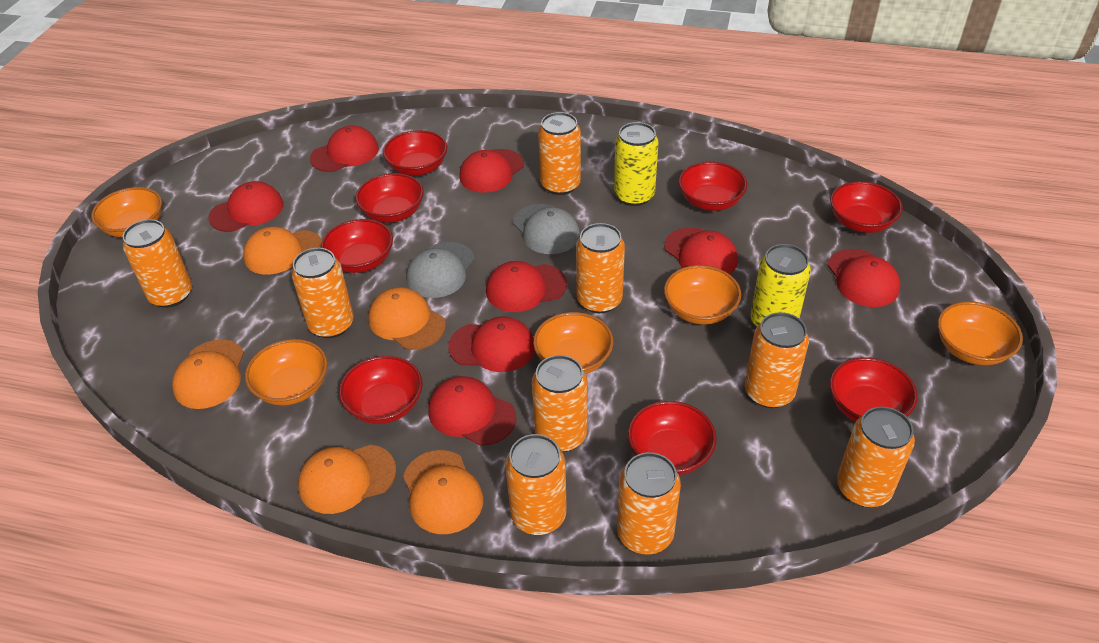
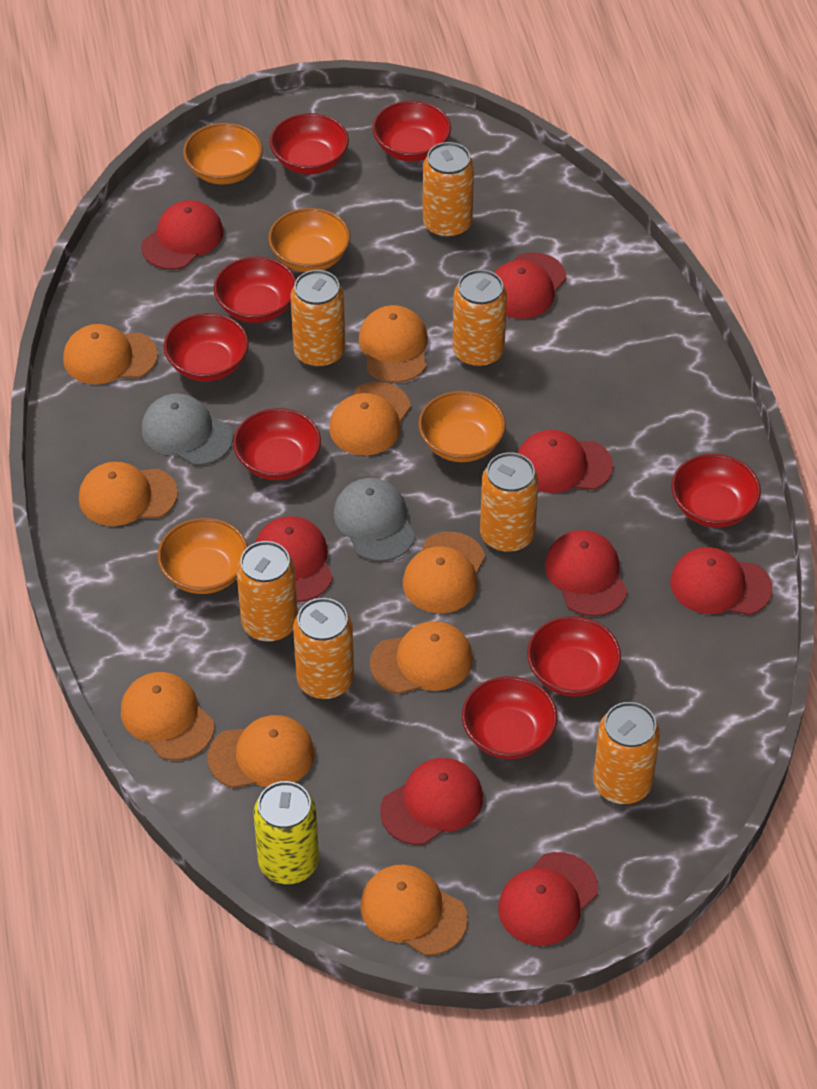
orange bowl: 5 -> 4
orange can: 9 -> 7
orange cap: 5 -> 9
yellow can: 2 -> 1

